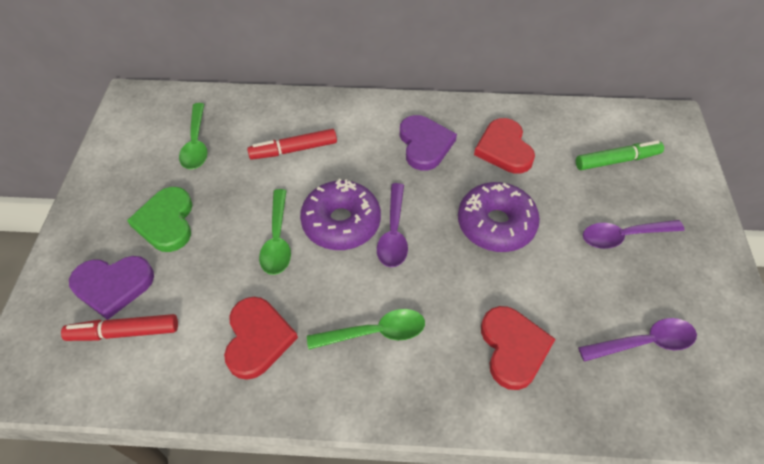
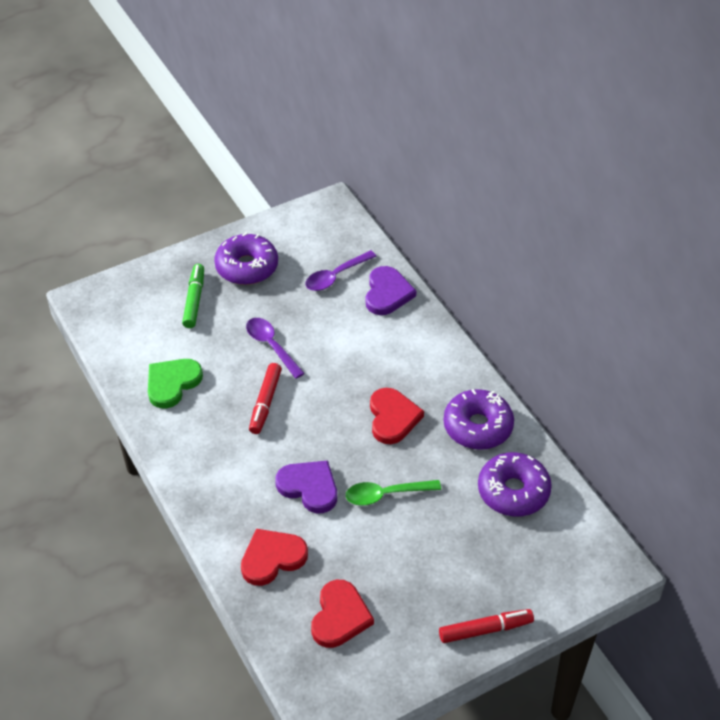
green spoon: 3 -> 1
purple donut: 2 -> 3
purple spoon: 3 -> 2

